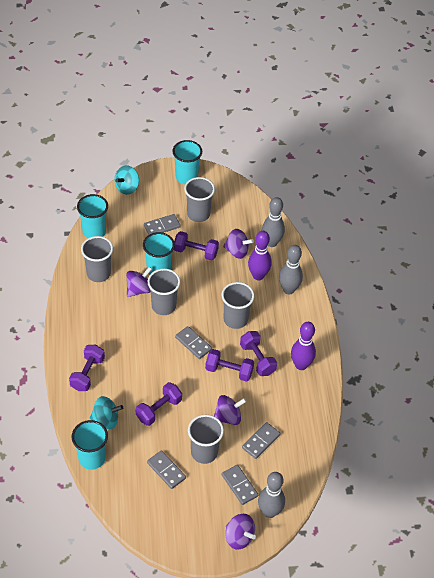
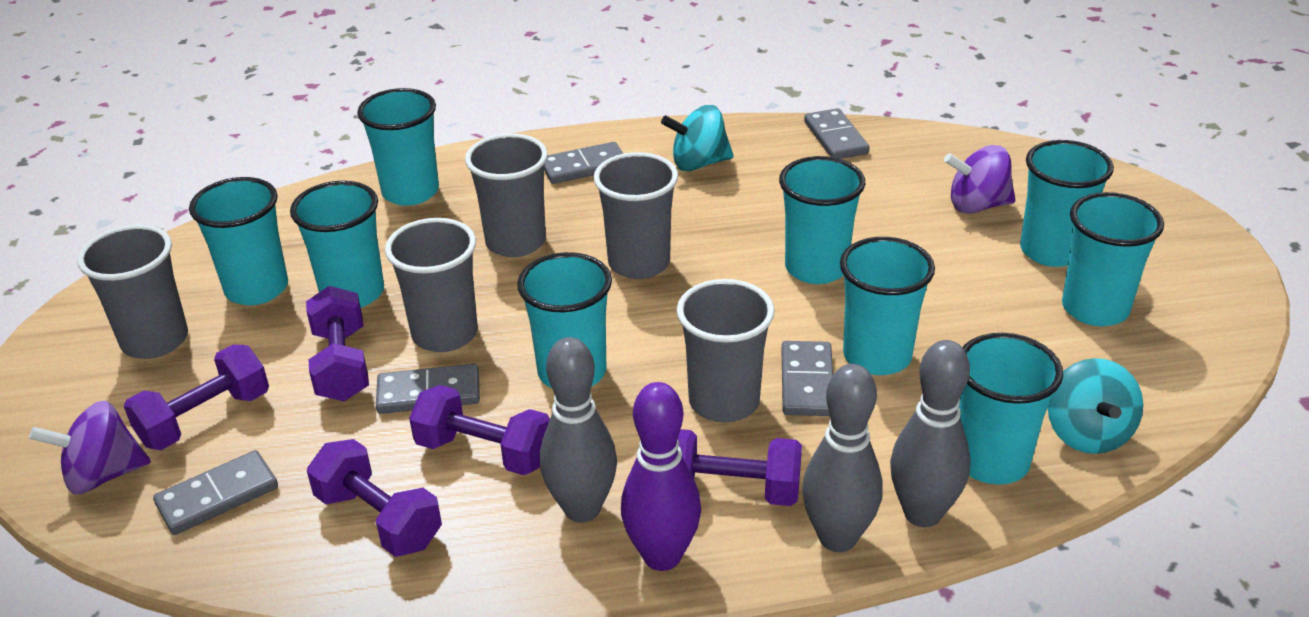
purple bowling pin: 2 -> 1
purple spinning top: 4 -> 2
turquoise cup: 4 -> 9

